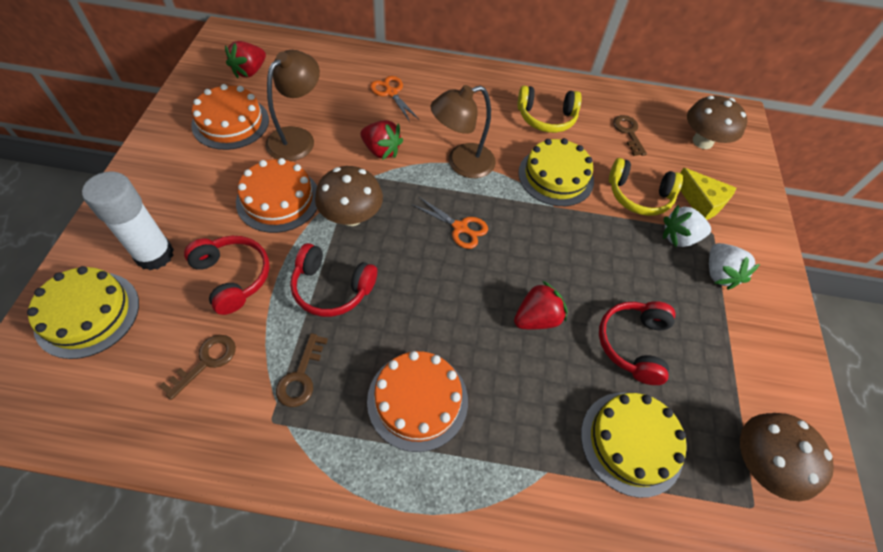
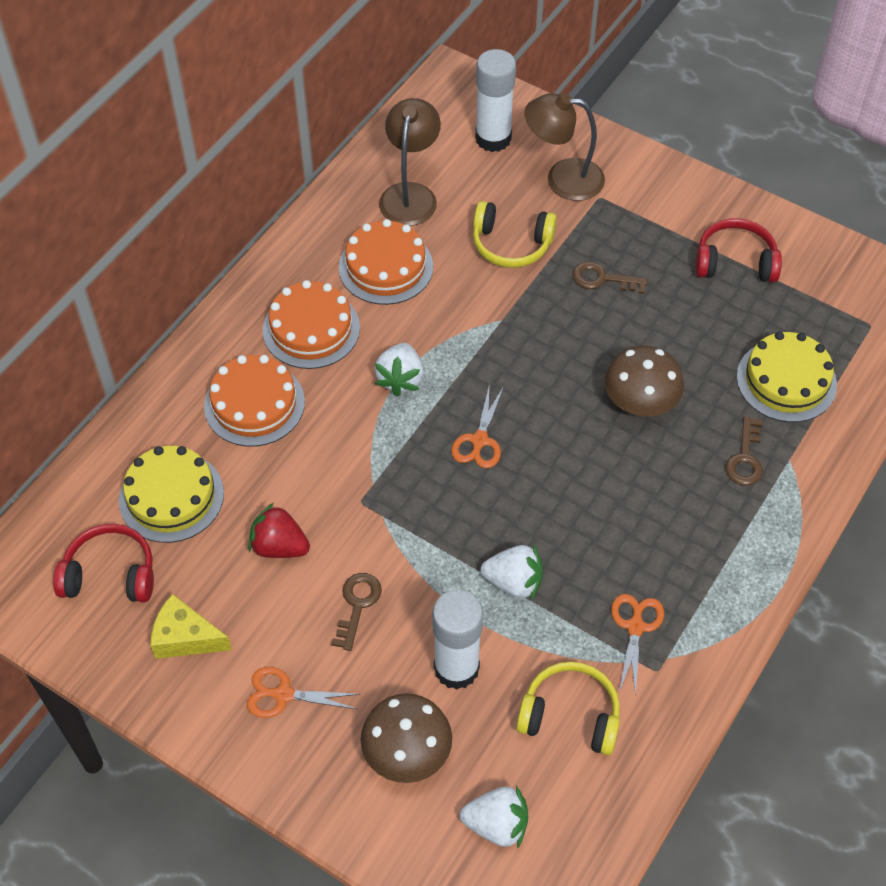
brown mushroom: 3 -> 2
orange scissors: 2 -> 3
red headphones: 3 -> 2
red strawberry: 3 -> 1
white glue stick: 1 -> 2
white strawberry: 2 -> 3
yellow cake: 3 -> 2

